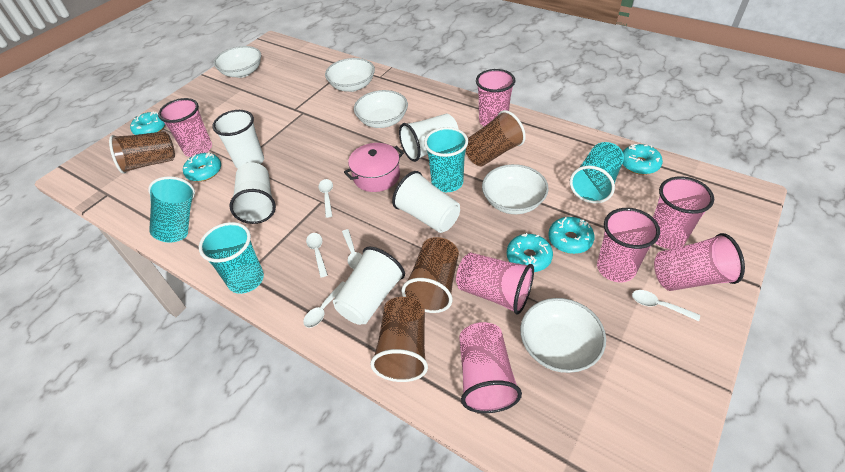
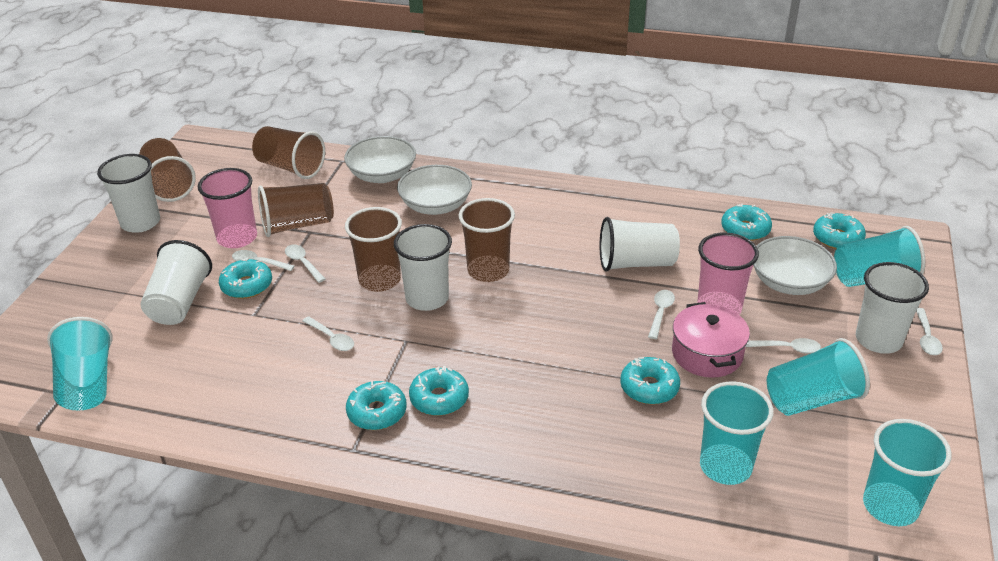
brown cup: 4 -> 5
pink cup: 7 -> 2
turquoise cup: 4 -> 5
turquoise donut: 5 -> 6
white bowl: 5 -> 3
white spoon: 5 -> 6

